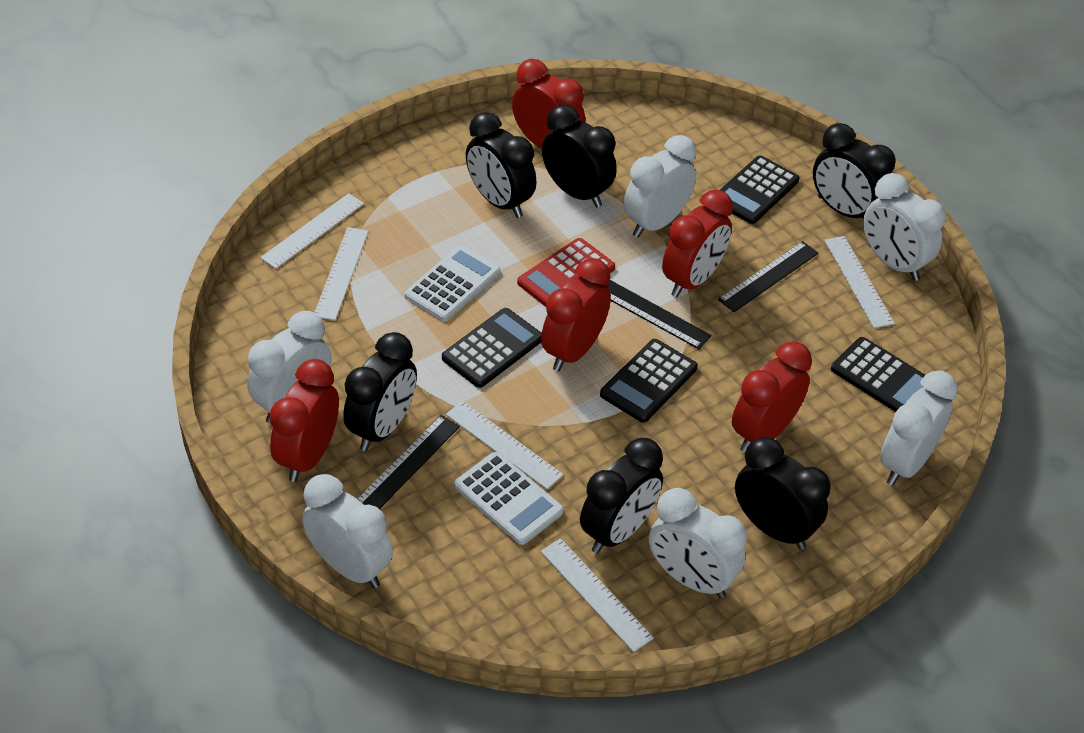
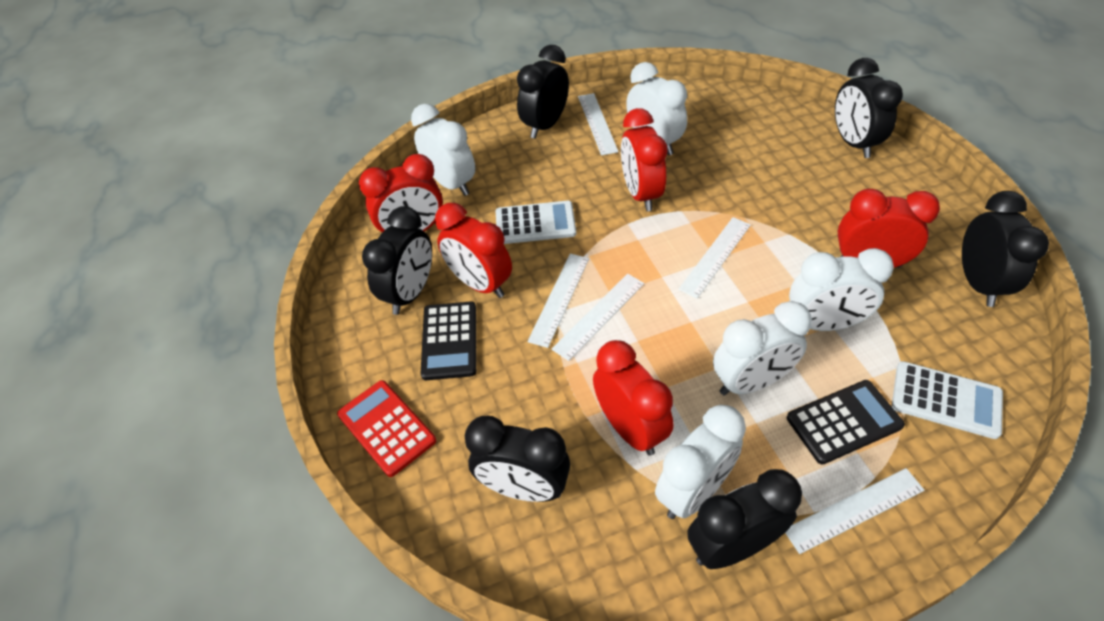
black calculator: 4 -> 2
black ruler: 3 -> 0
white clock: 6 -> 5

